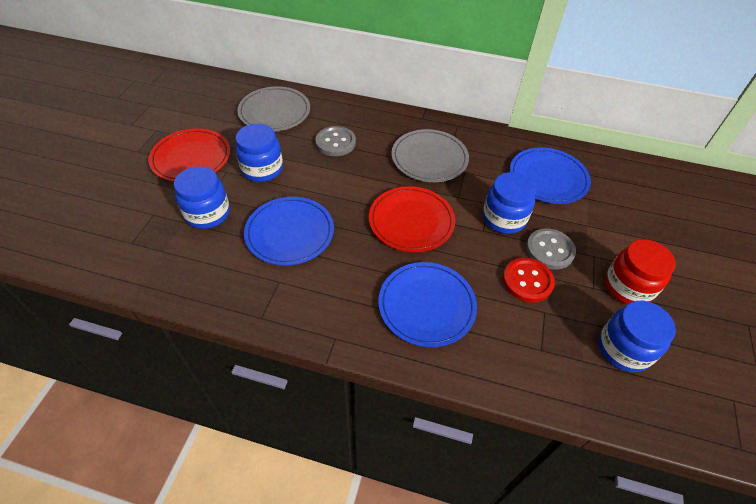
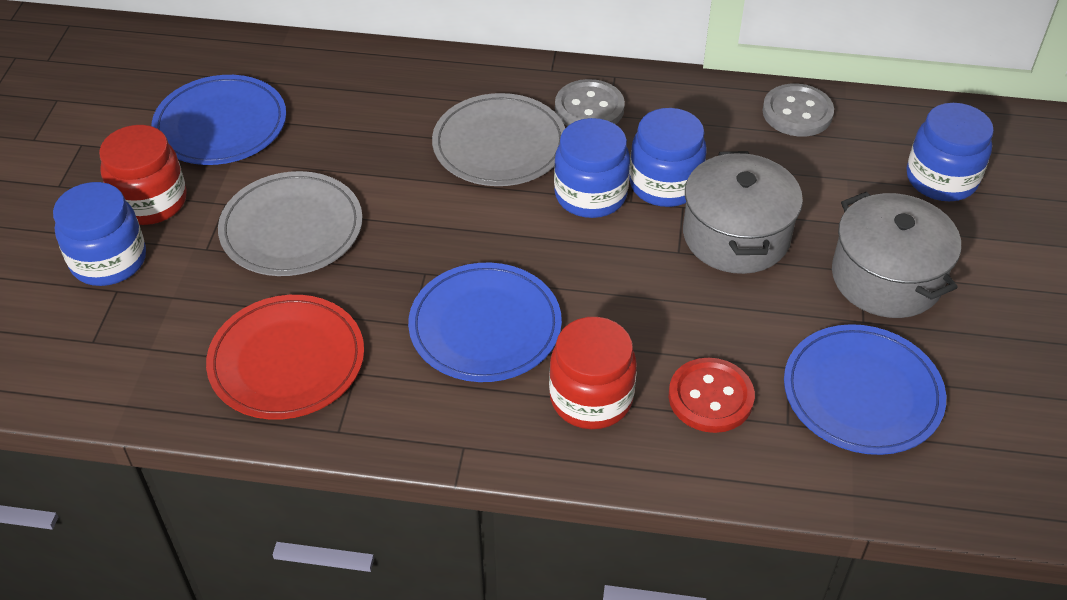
grey pot: 0 -> 2
red jar: 1 -> 2
red plate: 2 -> 1

